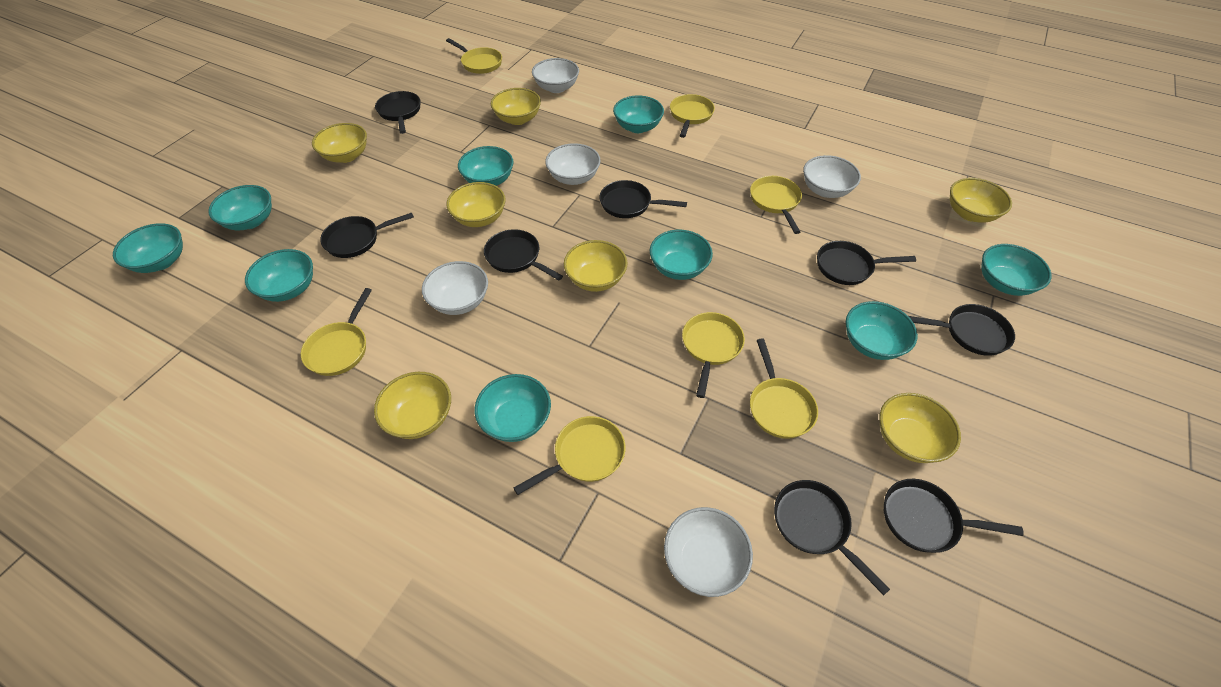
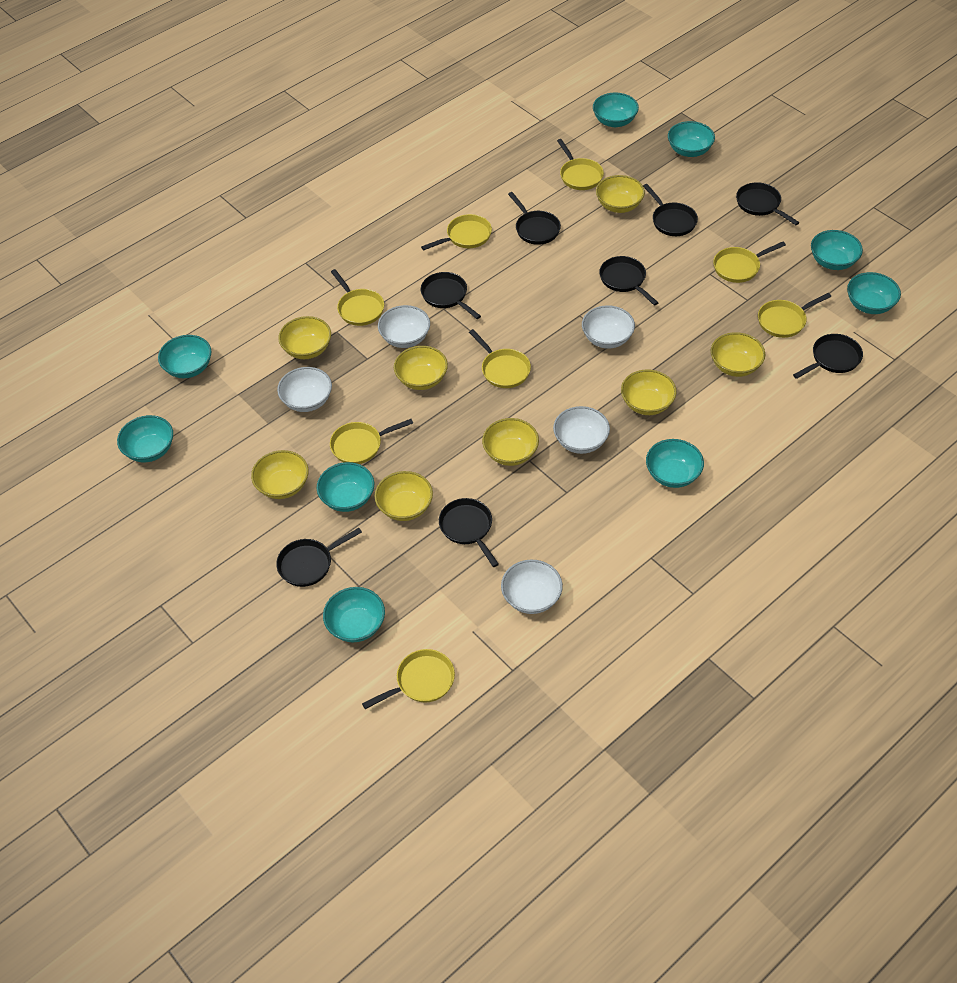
yellow bowl: 7 -> 8
yellow pan: 7 -> 8

